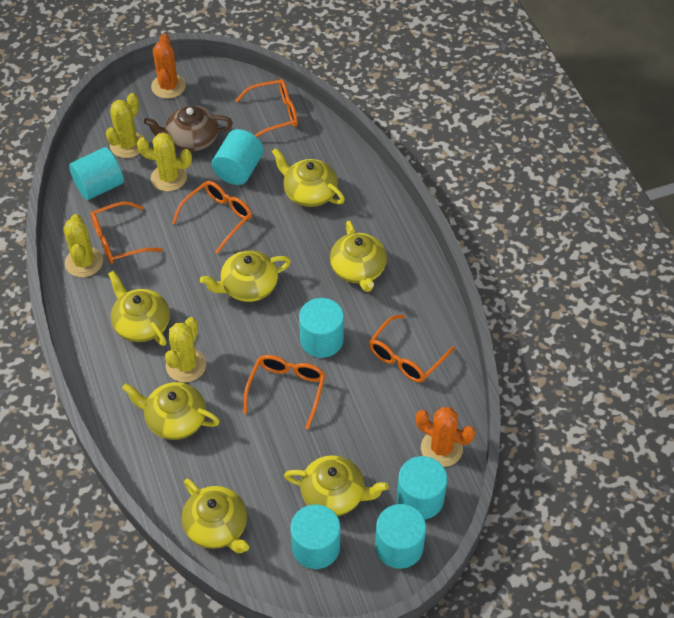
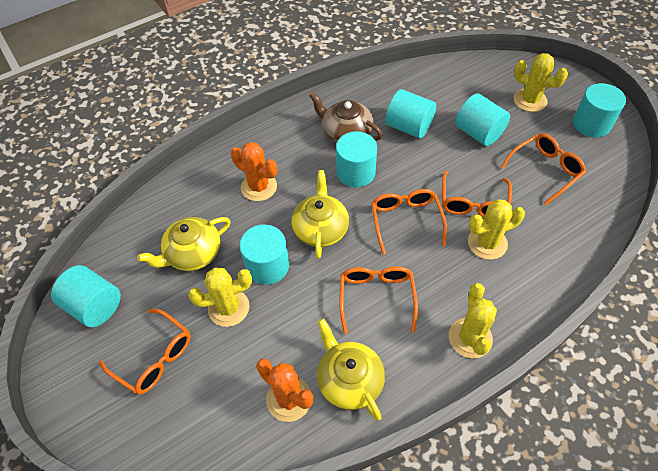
yellow teapot: 7 -> 3

